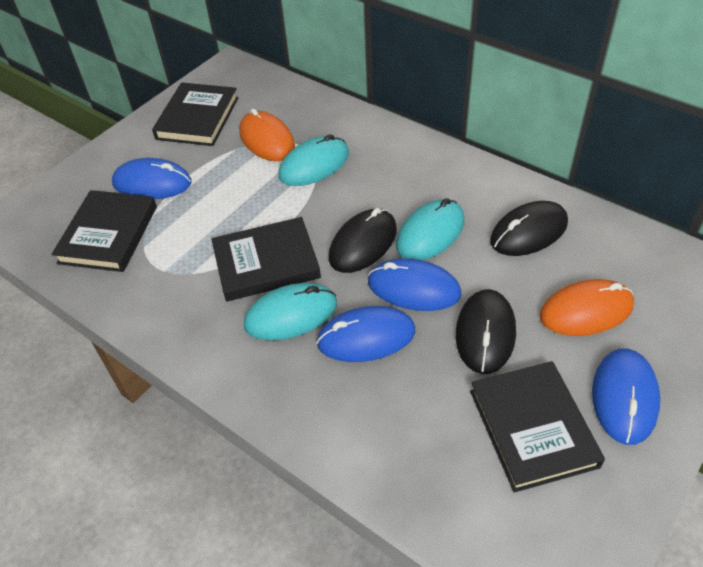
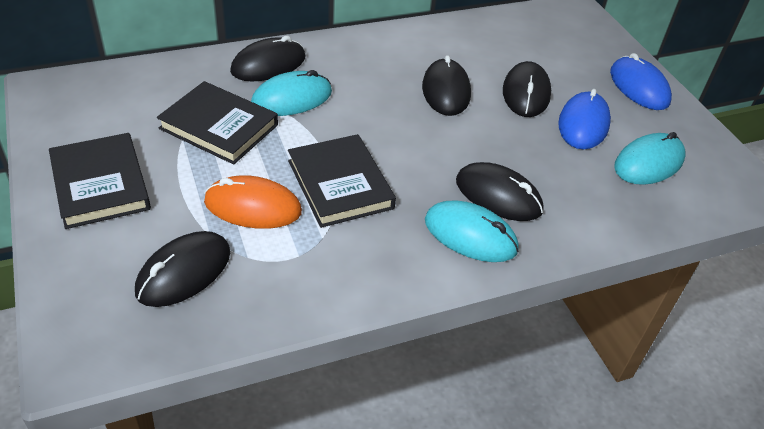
black book: 4 -> 3
black mouse: 3 -> 5
blue mouse: 4 -> 2
orange mouse: 2 -> 1

